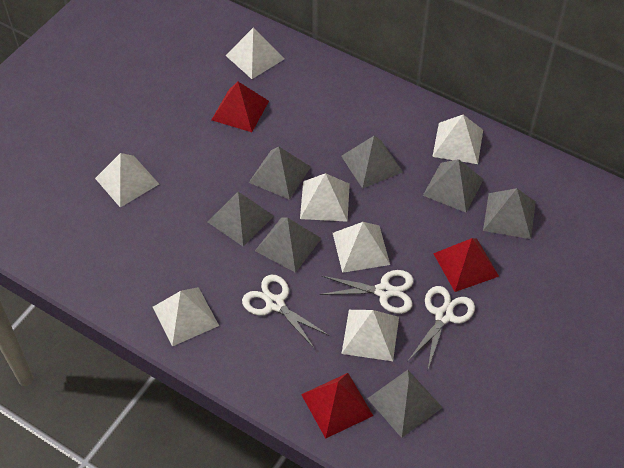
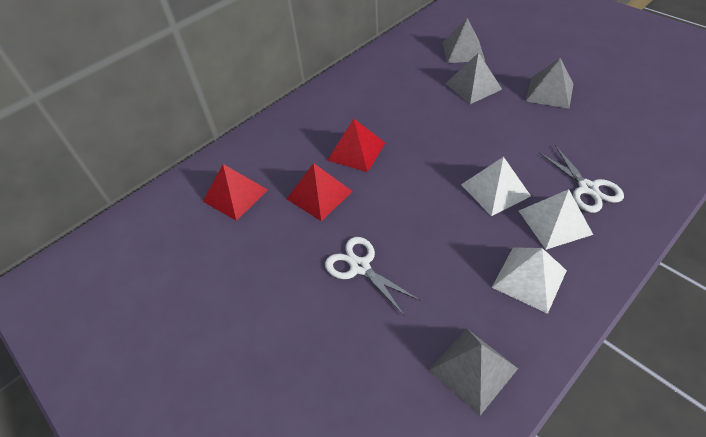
grey pyramid: 7 -> 4
white pyramid: 7 -> 3
white scissors: 3 -> 2

